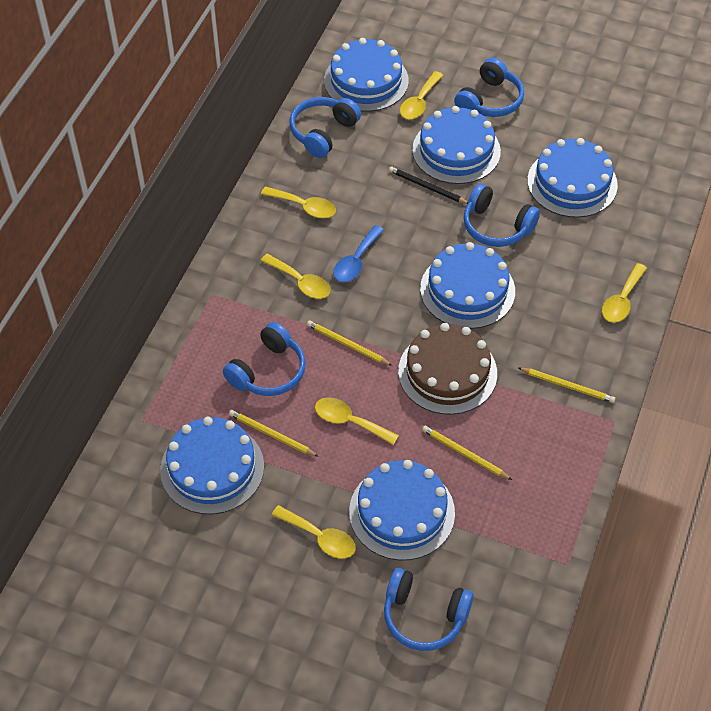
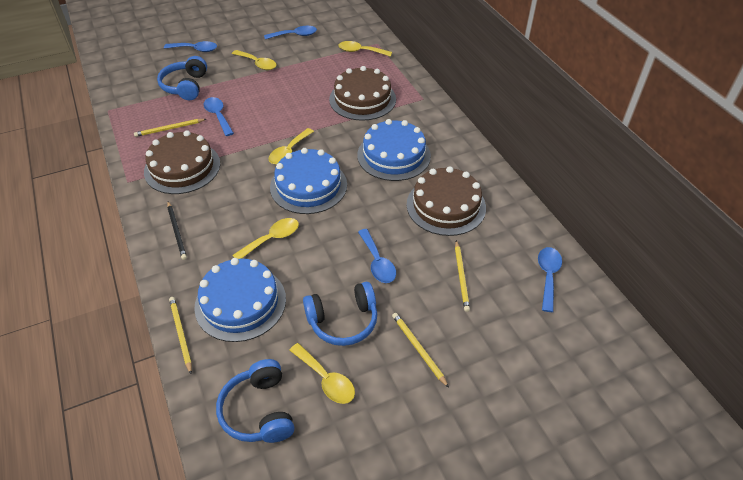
blue cake: 6 -> 3
blue headphones: 5 -> 3
blue spoon: 1 -> 5
brown cake: 1 -> 3
yellow spoon: 6 -> 5

